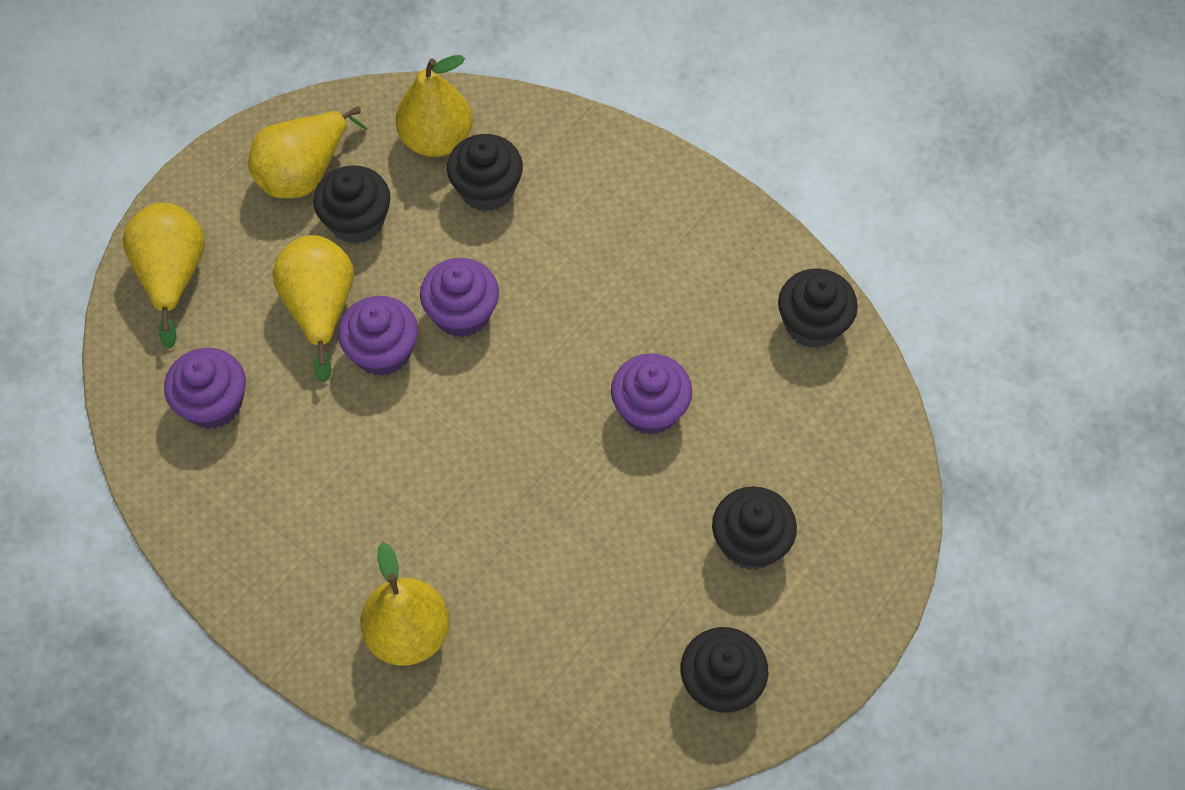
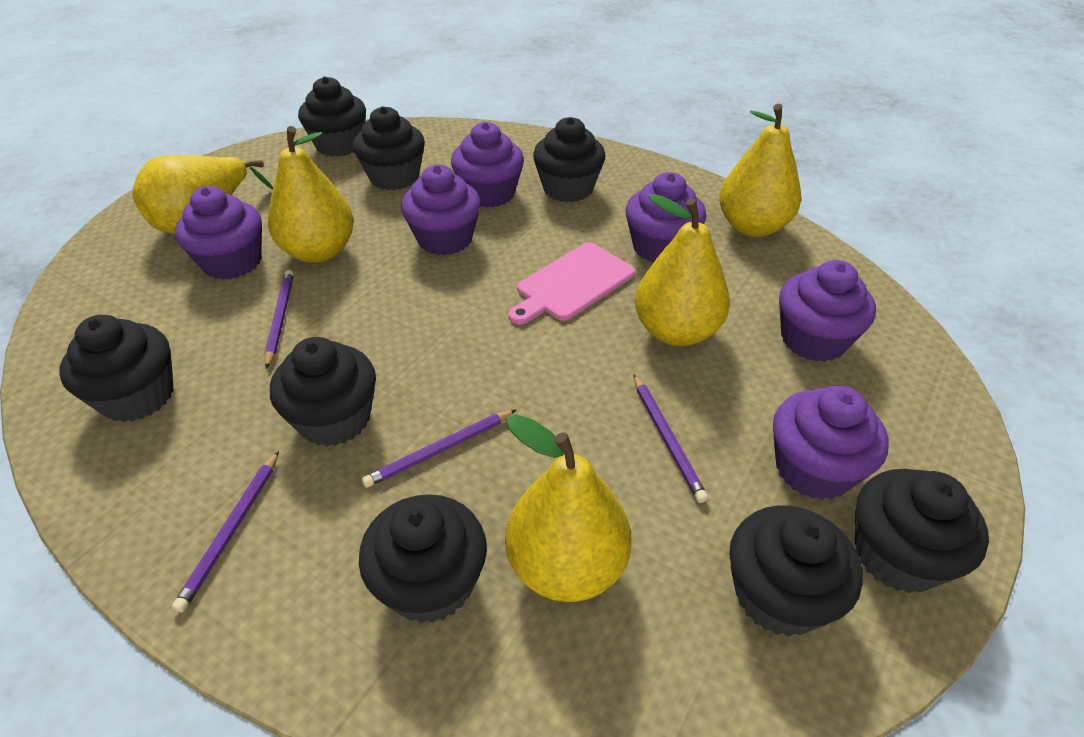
black cupcake: 5 -> 8
pink cutting board: 0 -> 1
purple cupcake: 4 -> 6
purple pencil: 0 -> 4

